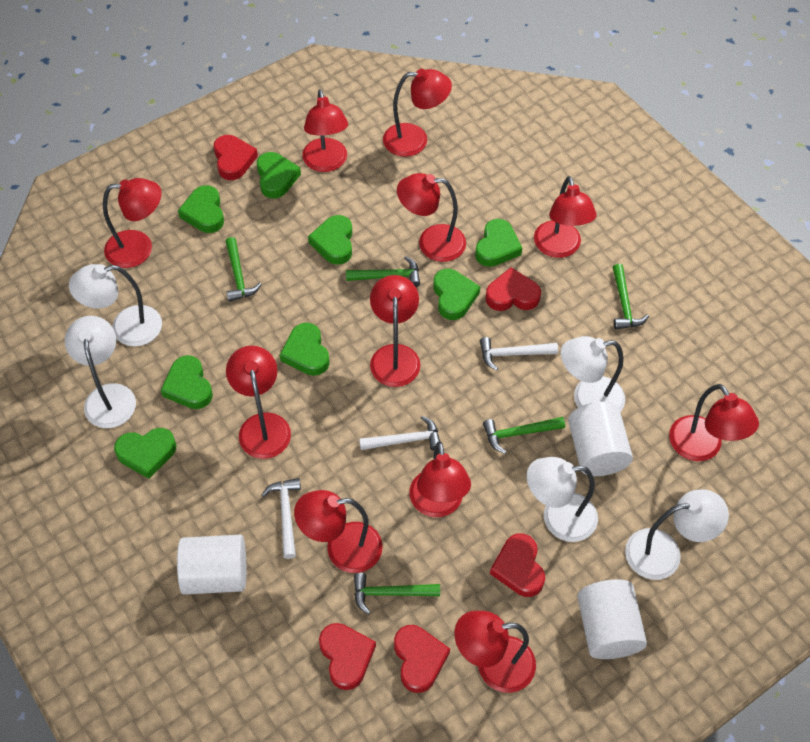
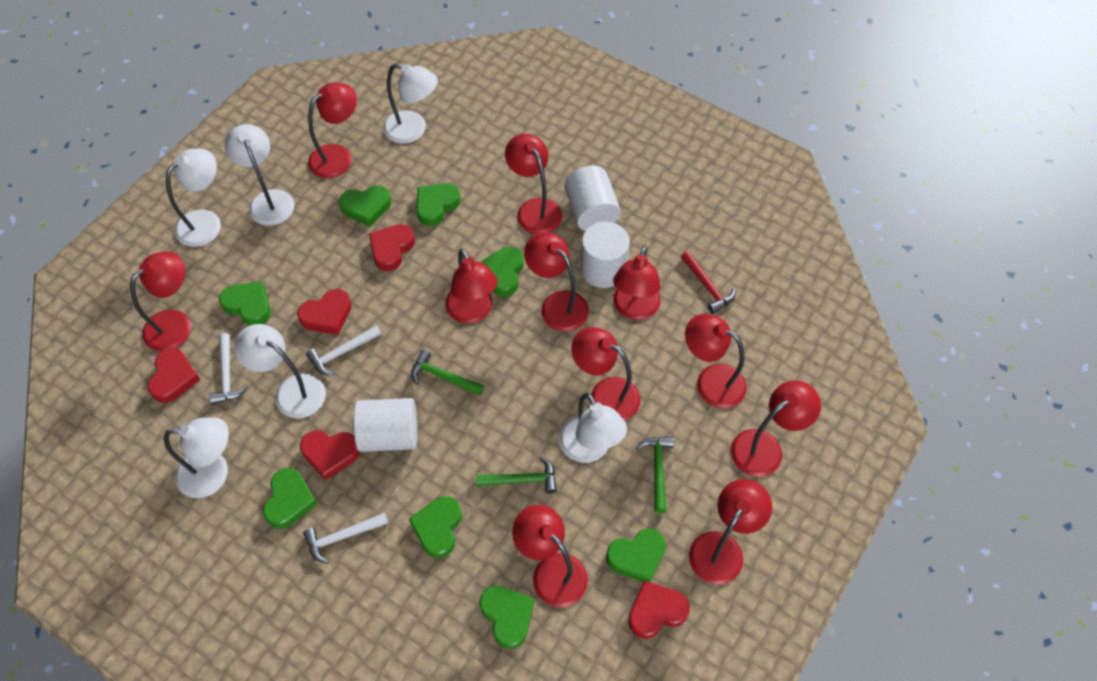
green hammer: 5 -> 3
red hammer: 0 -> 1
white lamp: 5 -> 6

